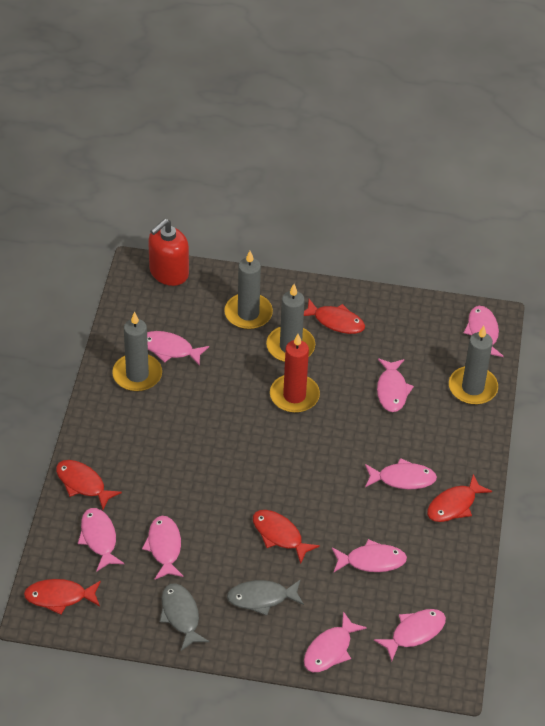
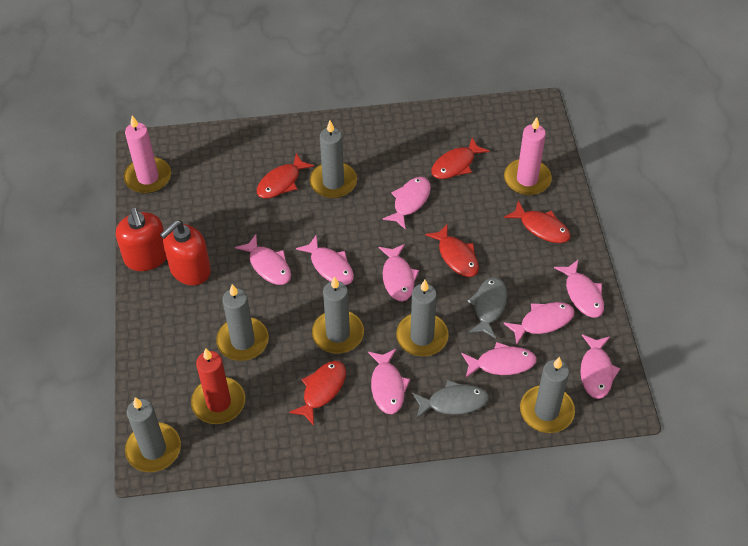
grey candle: 4 -> 6
pink candle: 0 -> 2
red soap dispenser: 1 -> 2

